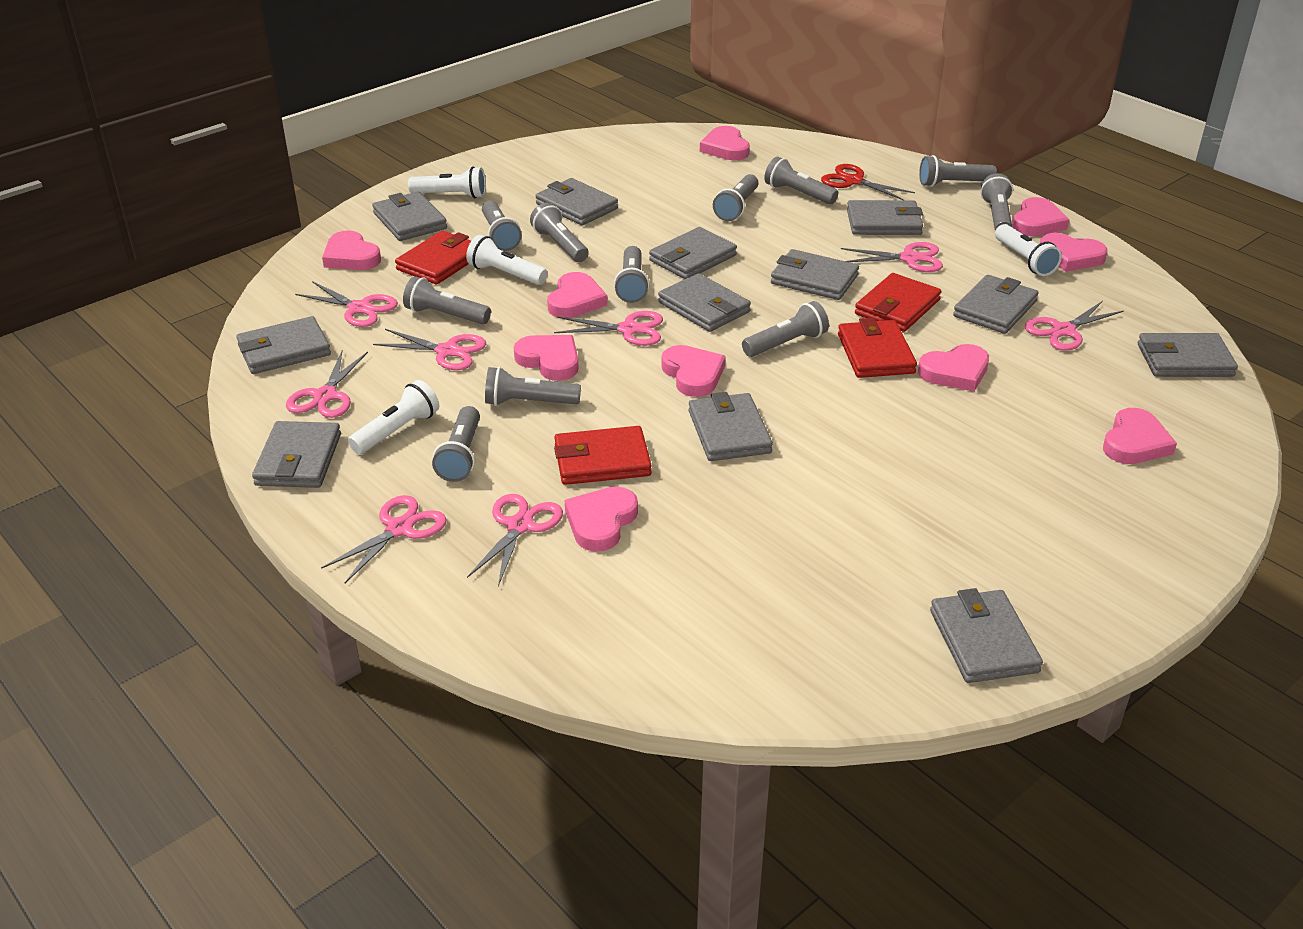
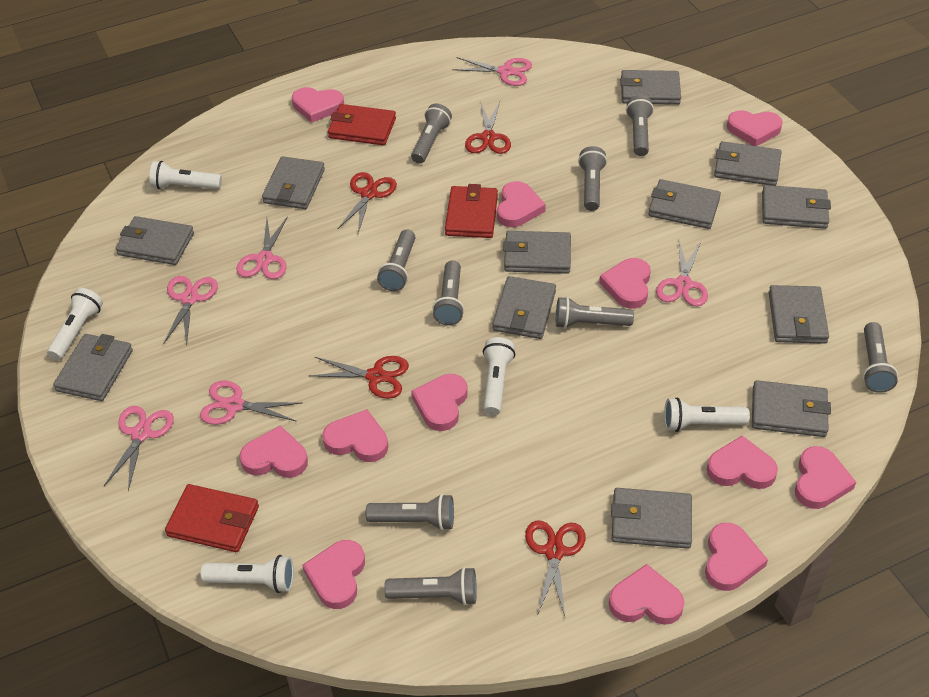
grey flashlight: 11 -> 9
pink heart: 10 -> 12
pink scissors: 8 -> 6
red scissors: 1 -> 4
red wallet: 4 -> 3
white flashlight: 4 -> 5

